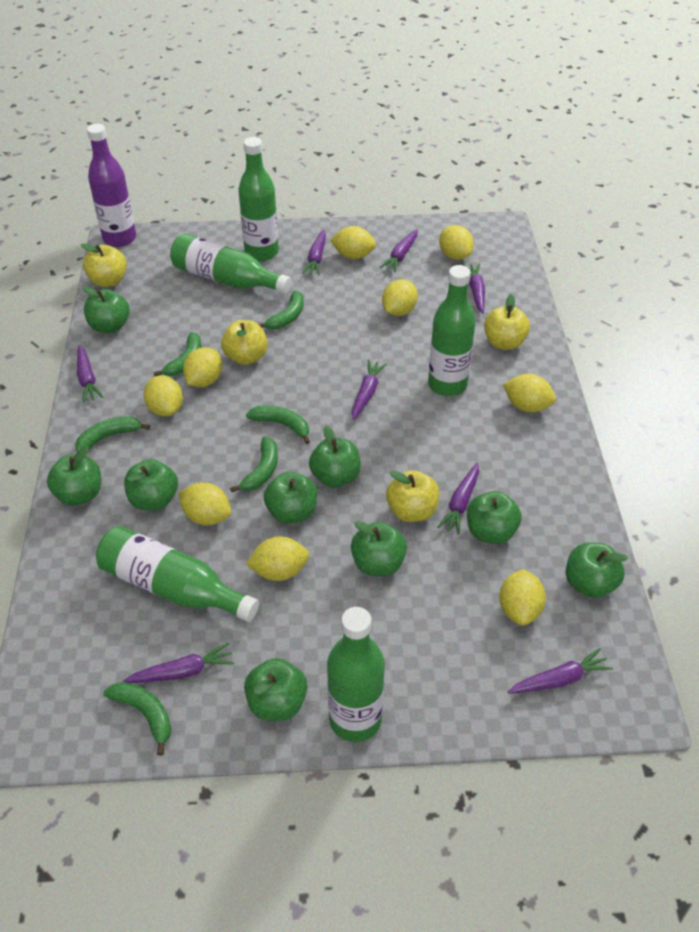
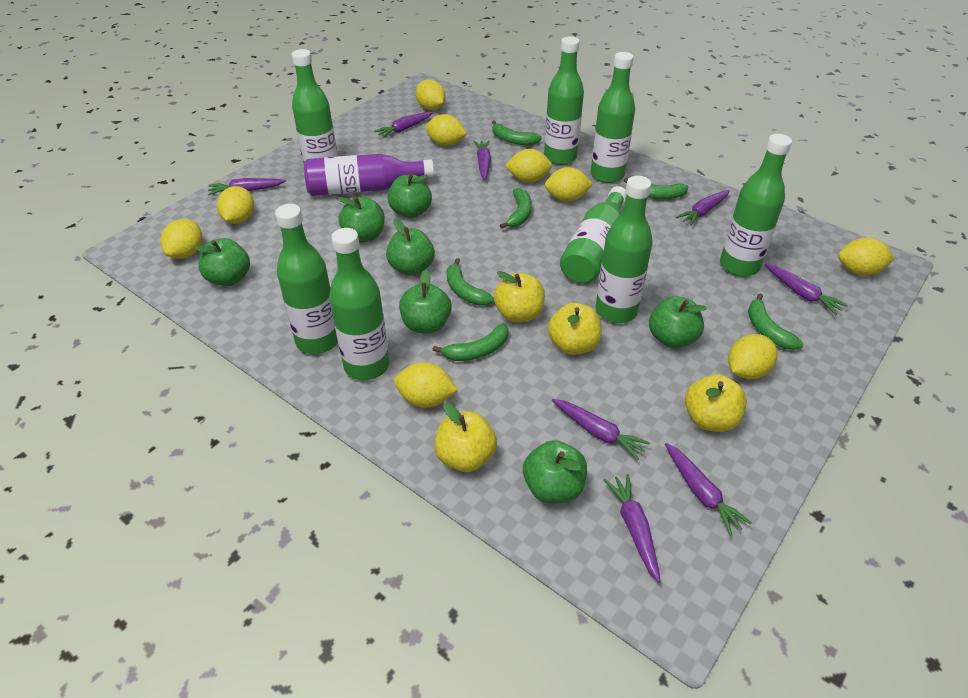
green apple: 9 -> 7
green bottle: 5 -> 8

